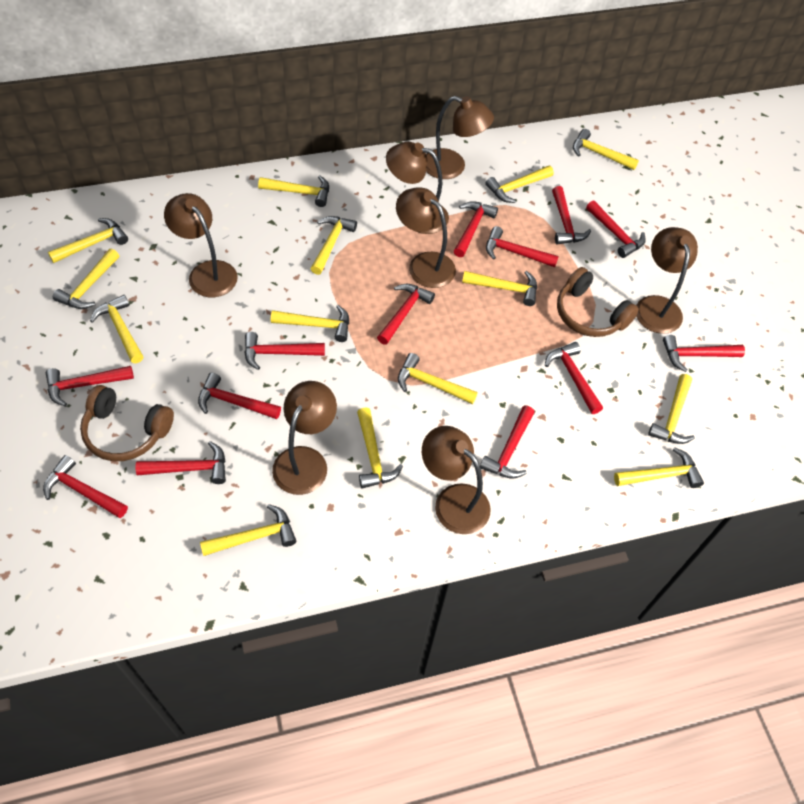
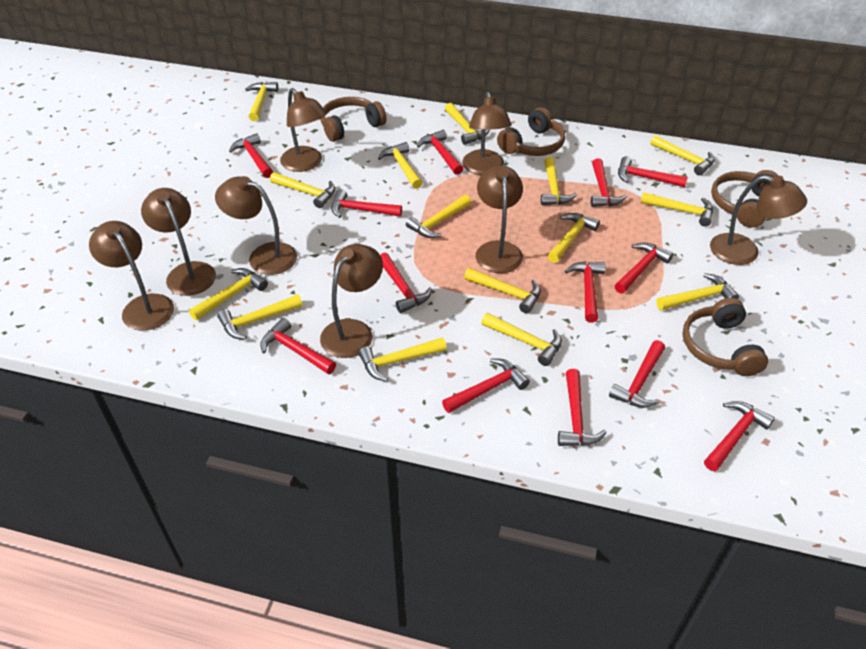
brown headphones: 2 -> 4
brown lamp: 7 -> 8
yellow hammer: 14 -> 15

